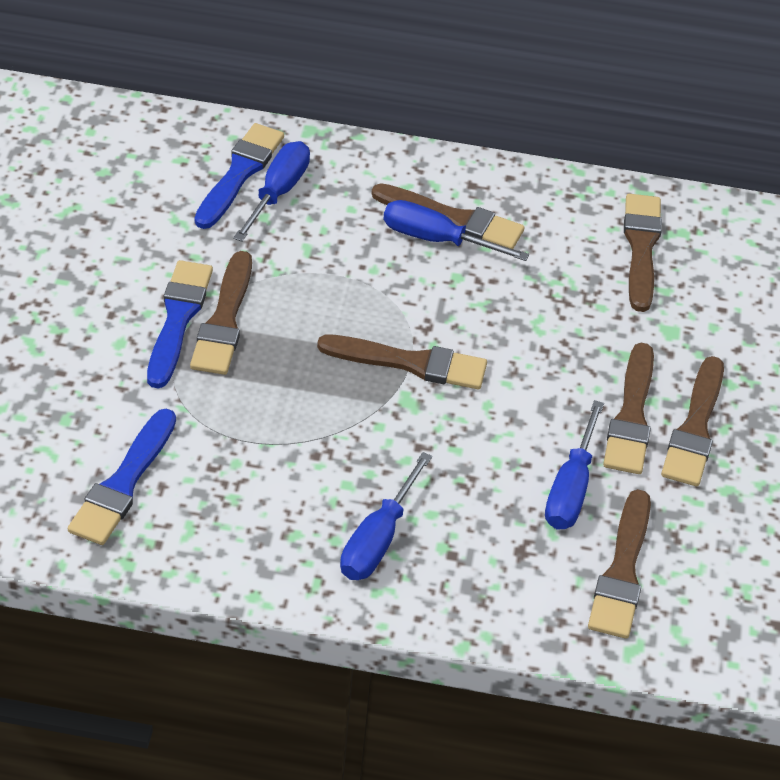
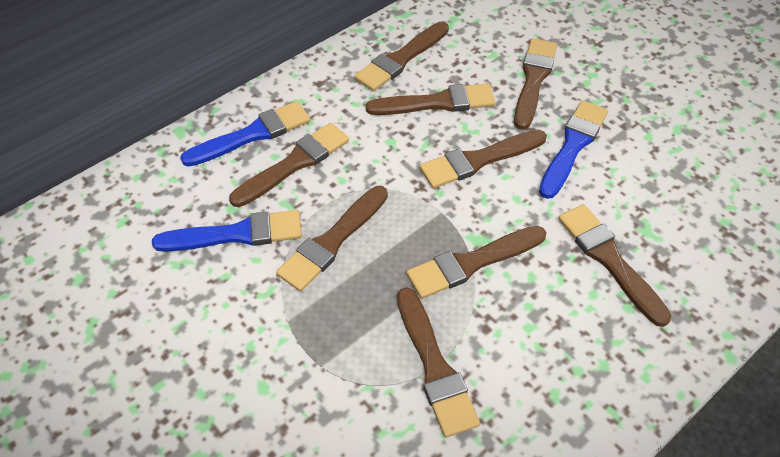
blue screwdriver: 4 -> 0
brown brush: 7 -> 9

